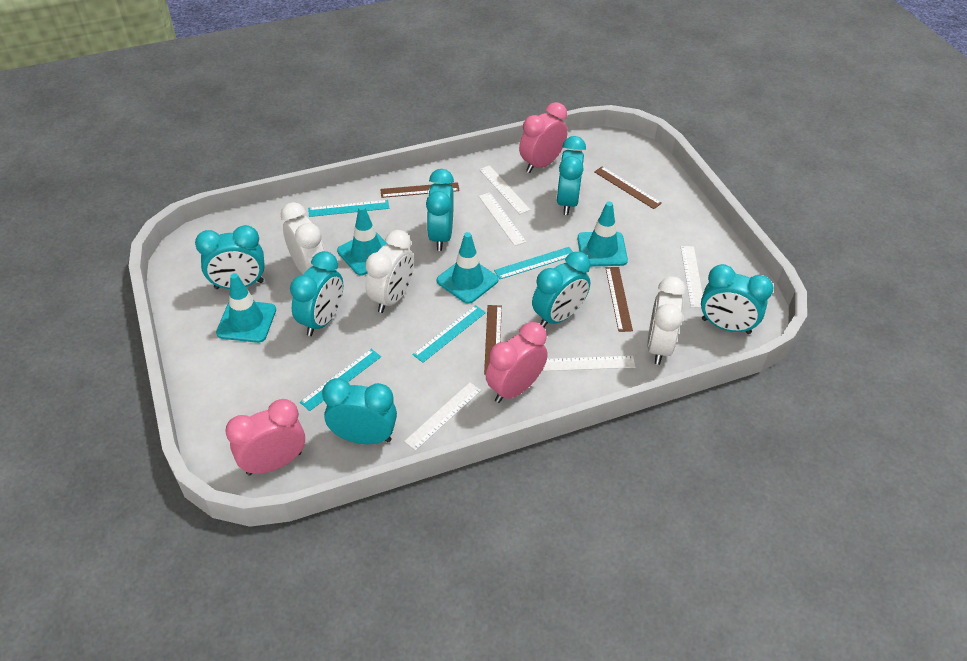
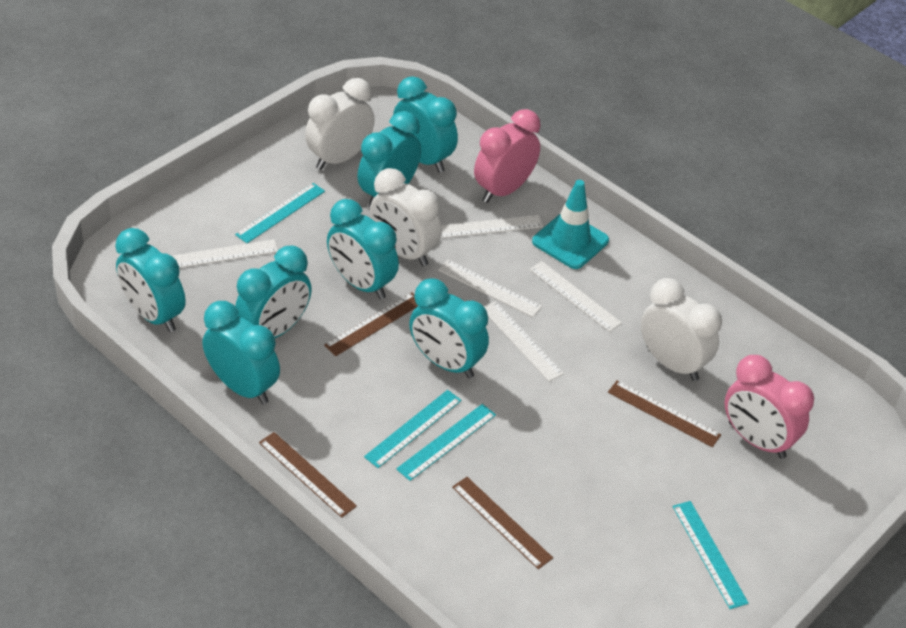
pink clock: 3 -> 2
turquoise traffic cone: 4 -> 1

